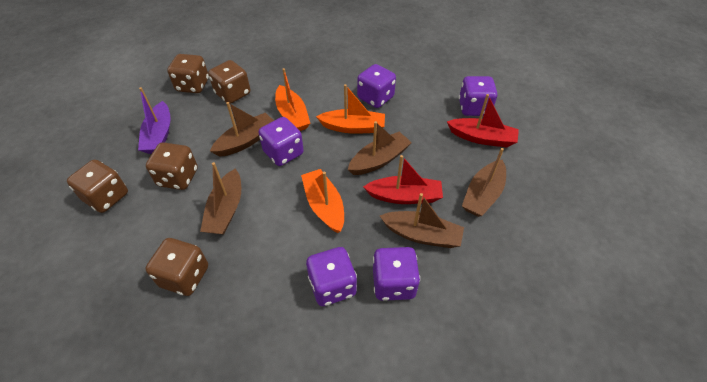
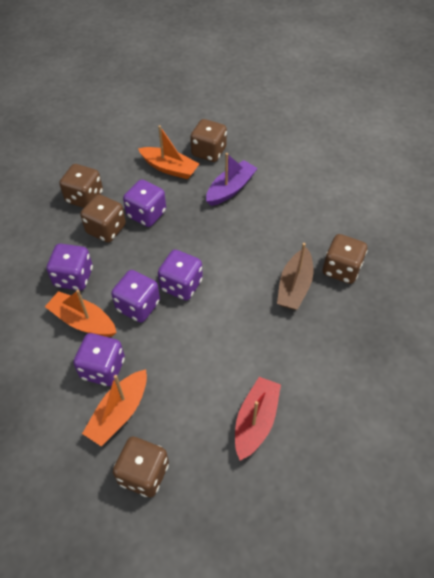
brown boat: 5 -> 1
red boat: 2 -> 1

